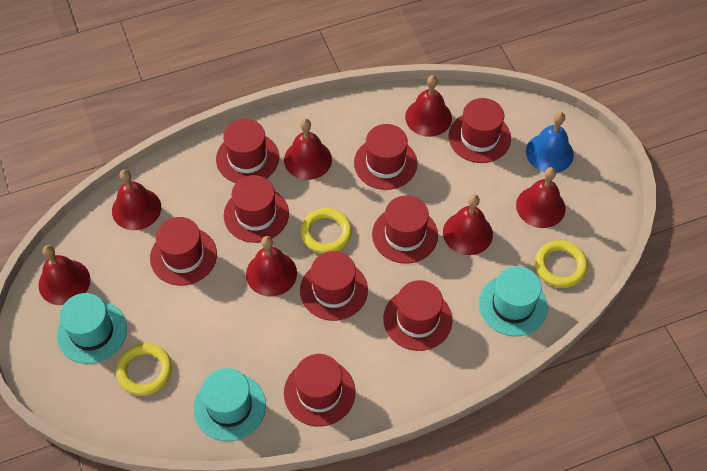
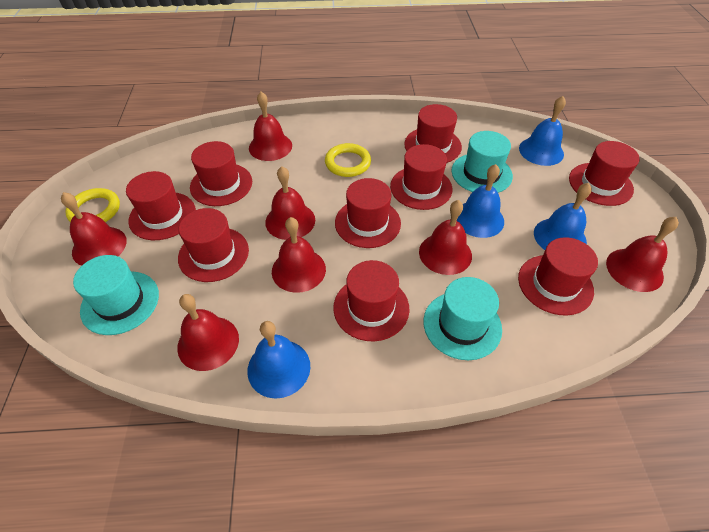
blue bell: 1 -> 4
yellow ring: 3 -> 2

